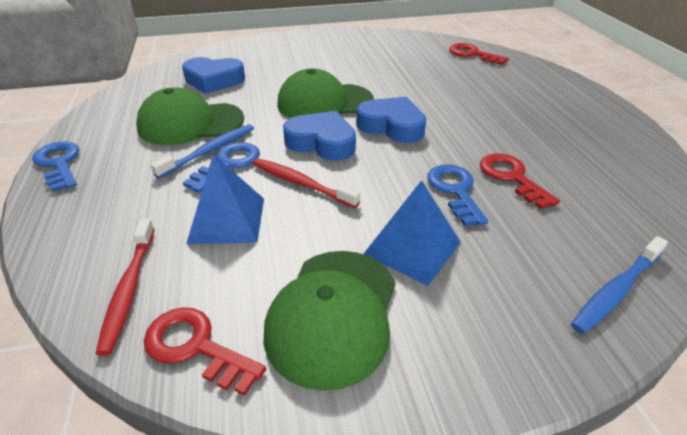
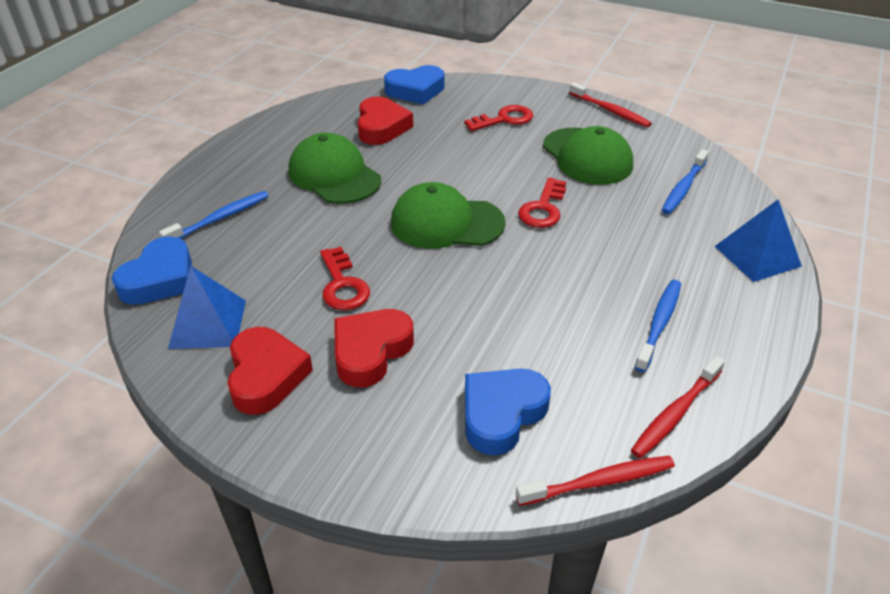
blue key: 3 -> 0
blue toothbrush: 2 -> 3
red heart: 0 -> 3
red toothbrush: 2 -> 3

